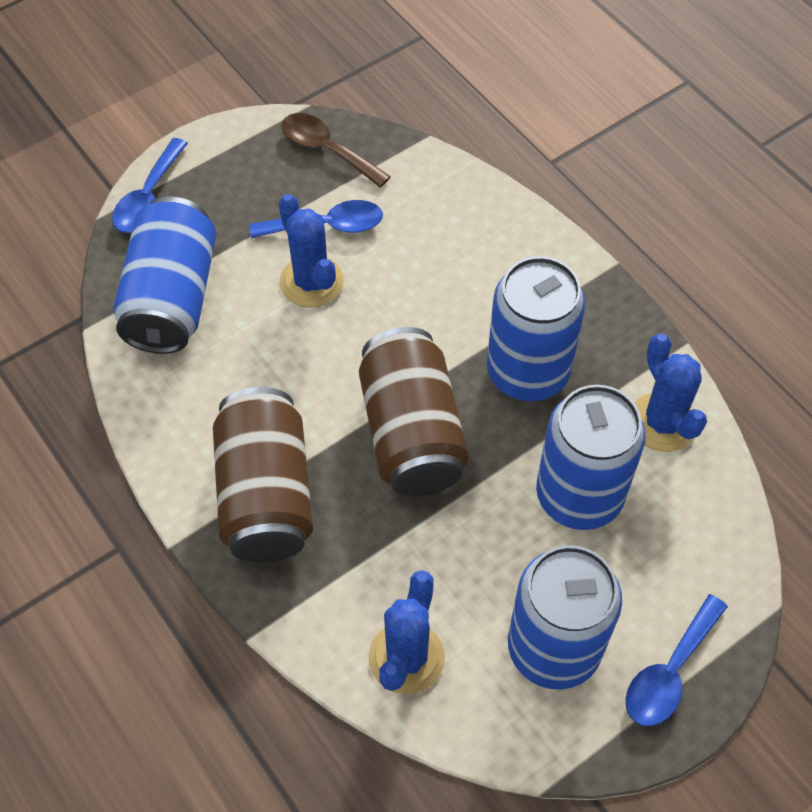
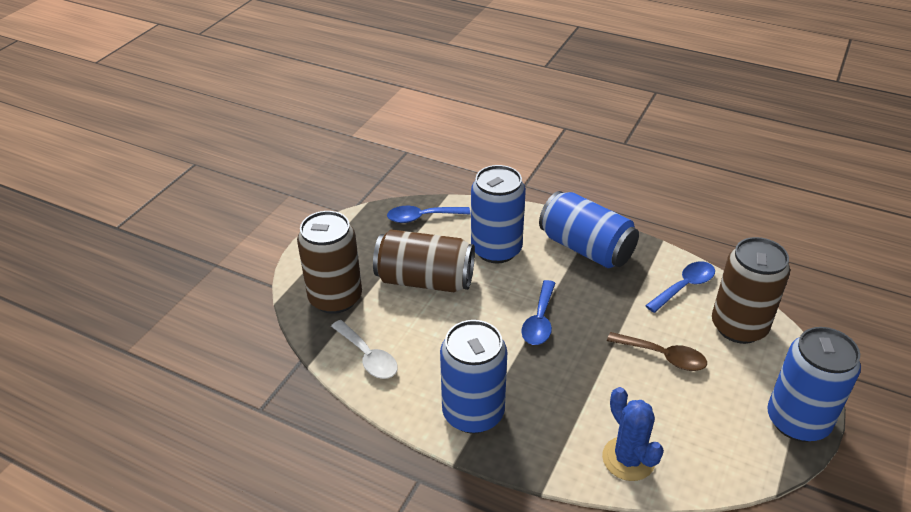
blue cactus: 3 -> 1
brown can: 2 -> 3
white spoon: 0 -> 1

